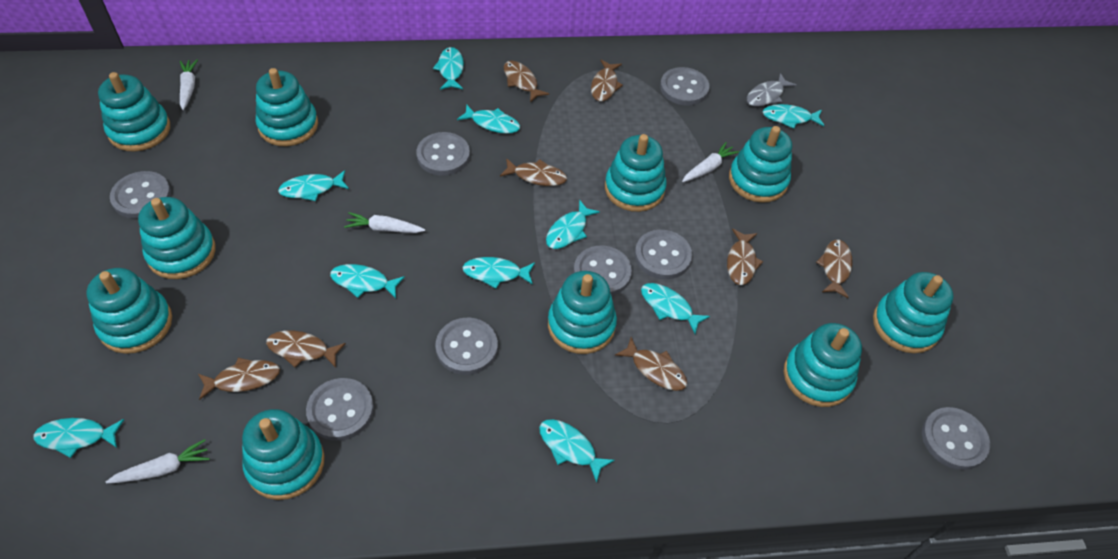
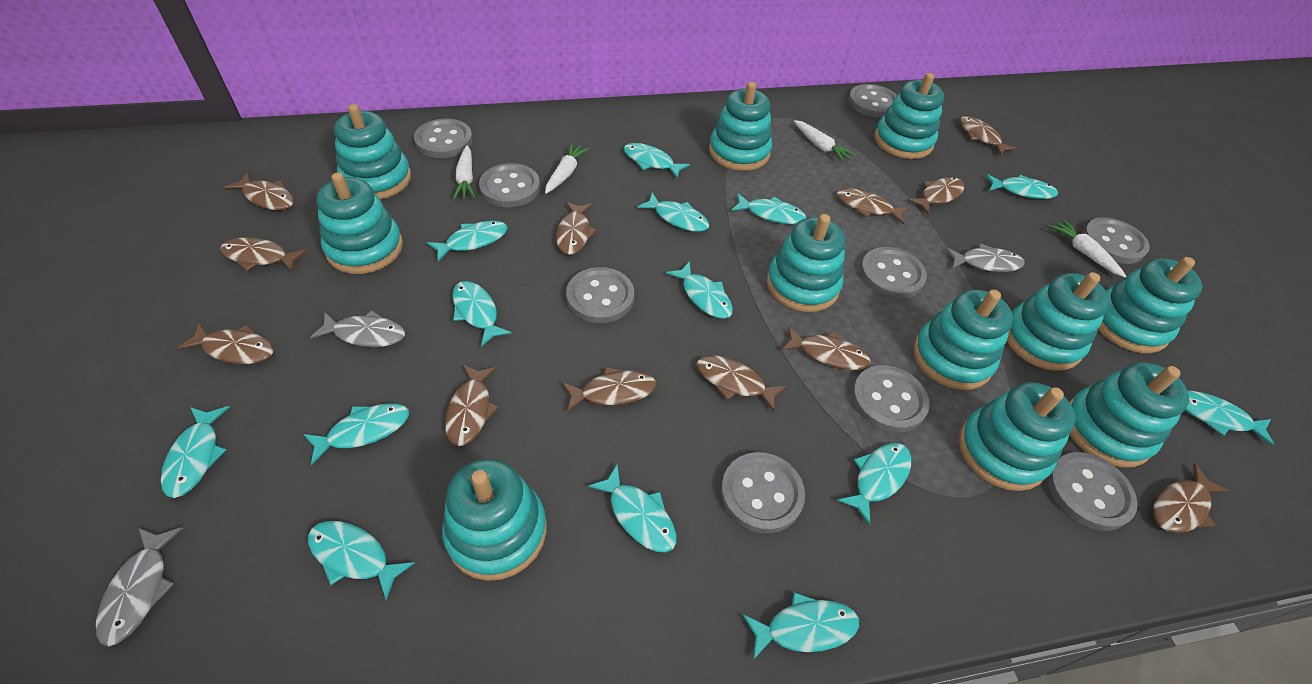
brown fish: 8 -> 12
grey button: 8 -> 9
grey fish: 1 -> 3
turquoise fish: 10 -> 14
turquoise stacking toy: 10 -> 11

